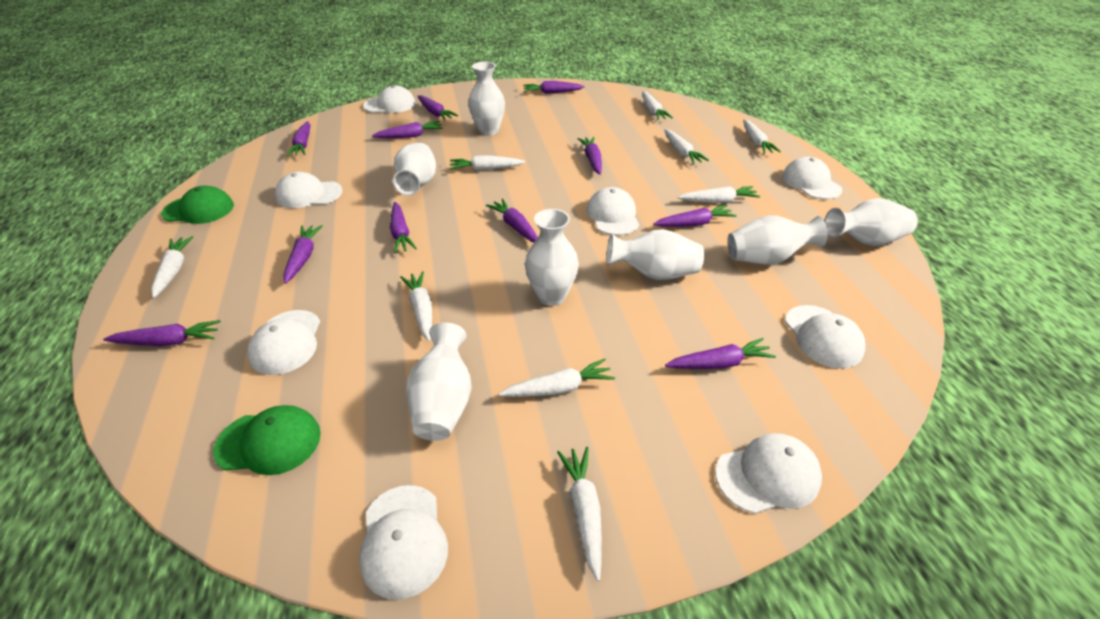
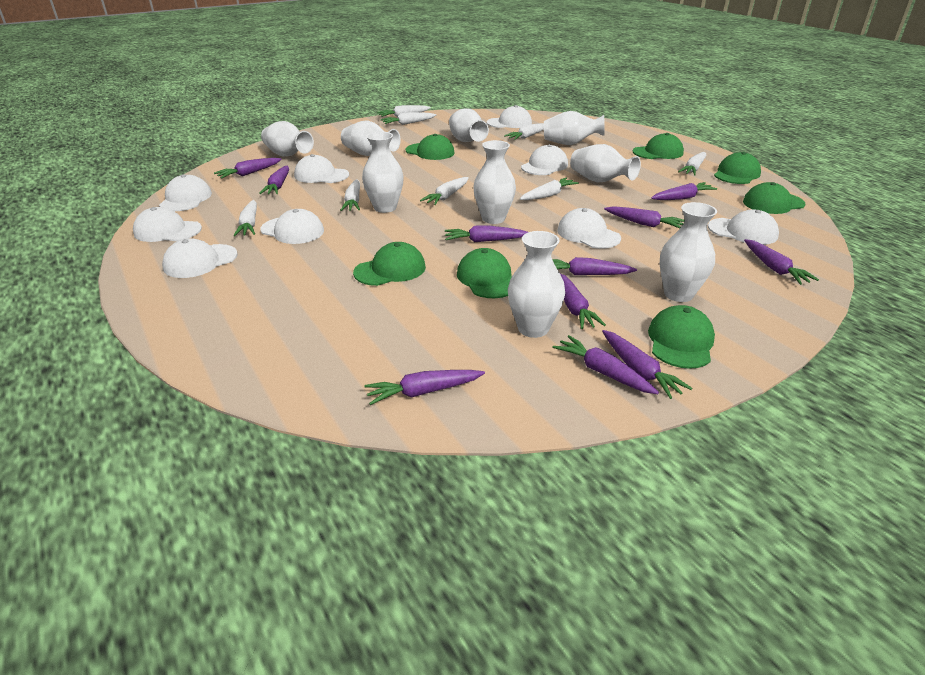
green cap: 2 -> 7
white cap: 8 -> 9
white carrot: 9 -> 8
white vase: 7 -> 9

